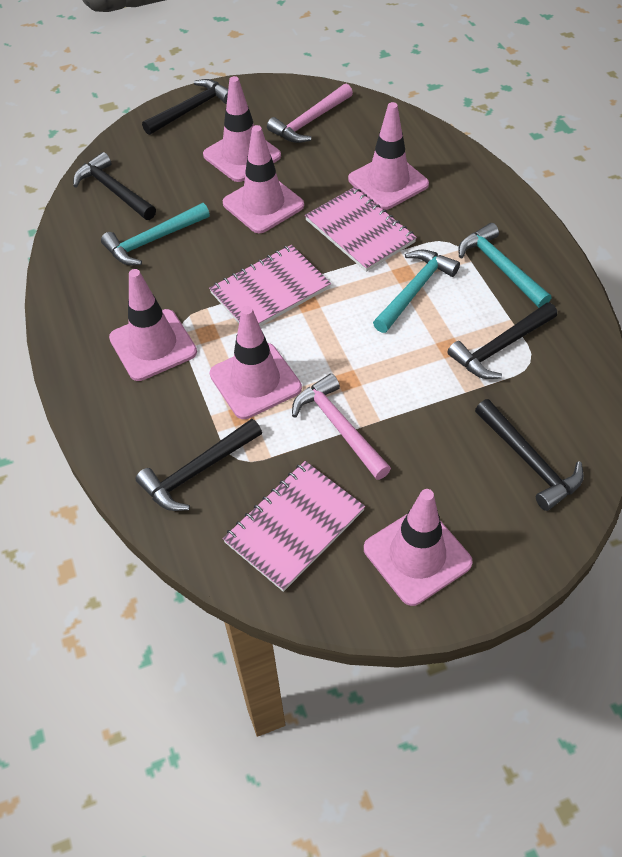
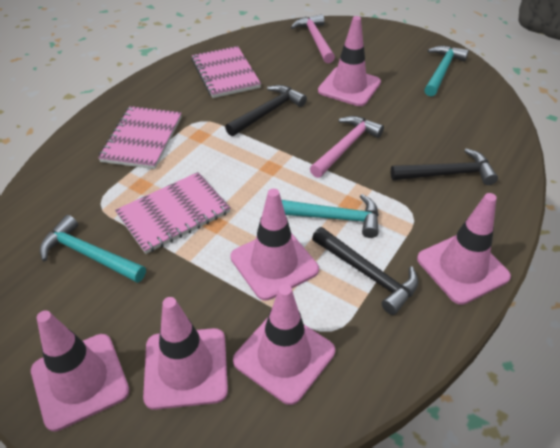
black hammer: 5 -> 3

